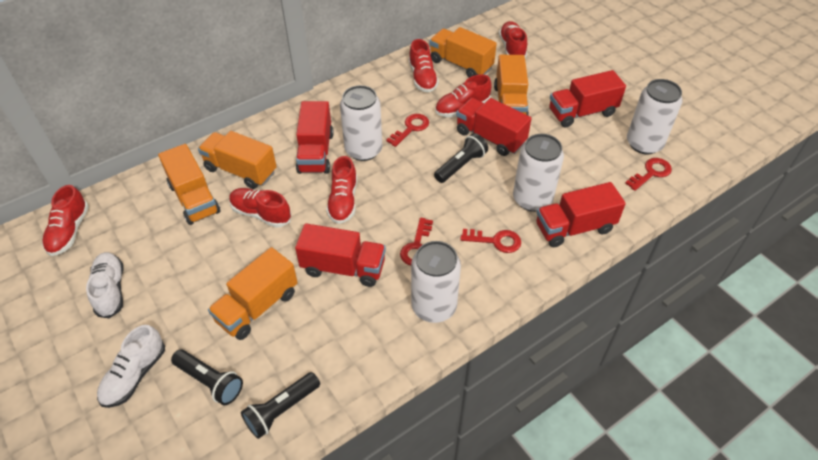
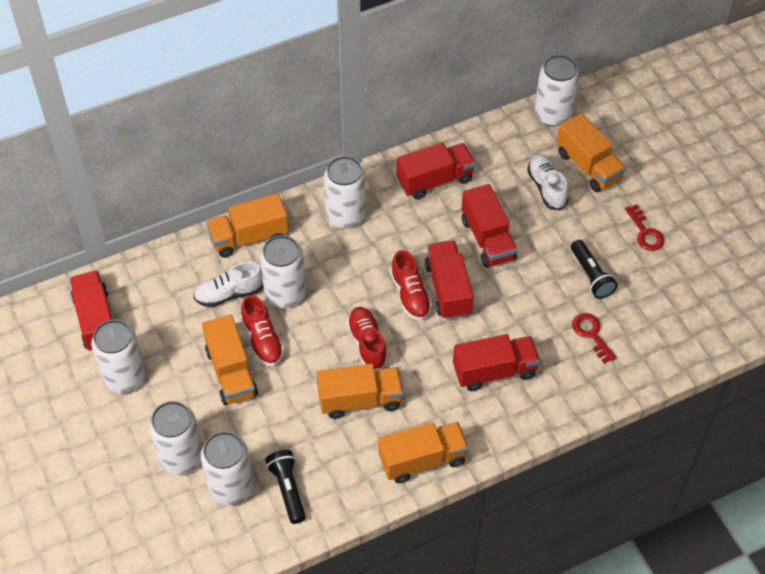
black flashlight: 3 -> 2
red key: 4 -> 2
red shoe: 6 -> 3
white can: 4 -> 6

